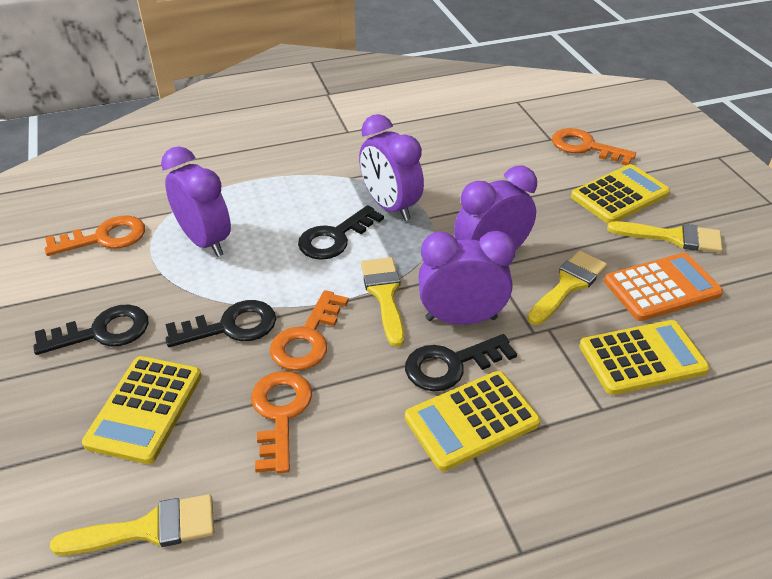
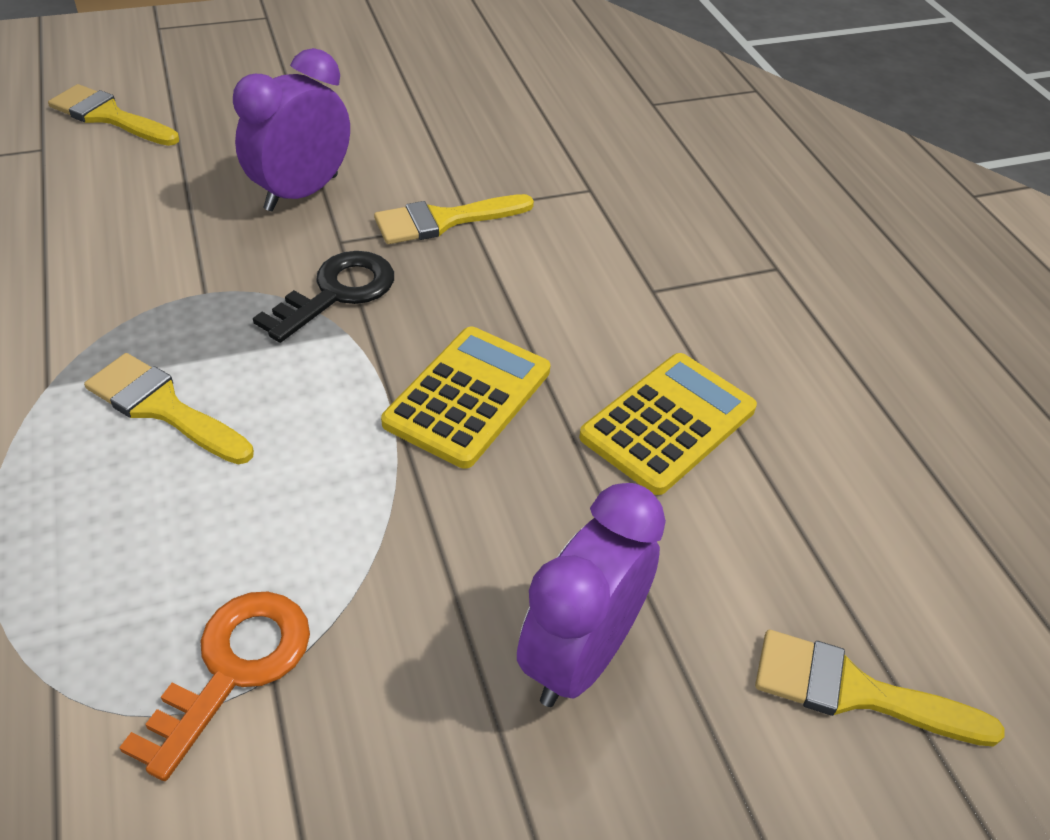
black key: 4 -> 1
orange calculator: 1 -> 0
orange key: 4 -> 1
purple clock: 4 -> 2
yellow calculator: 4 -> 2

